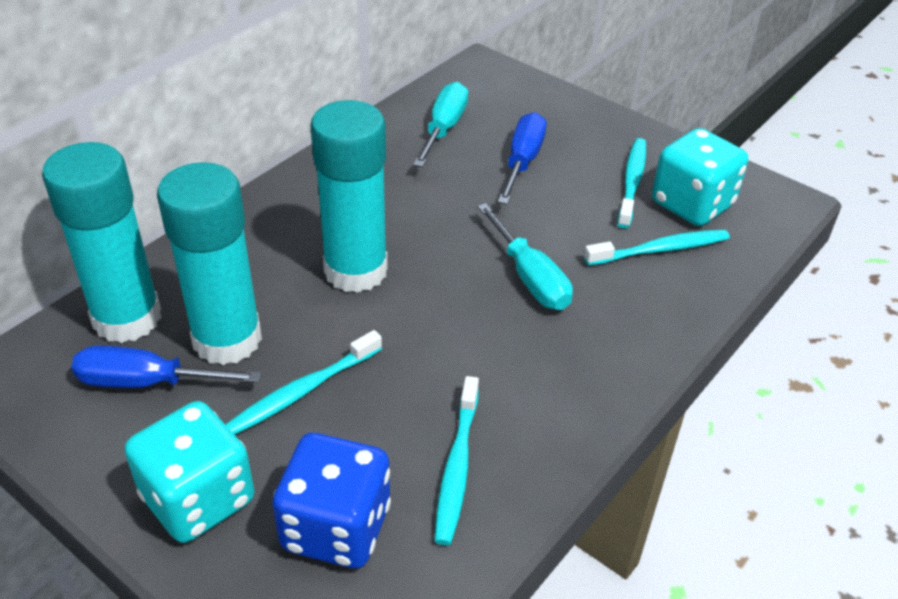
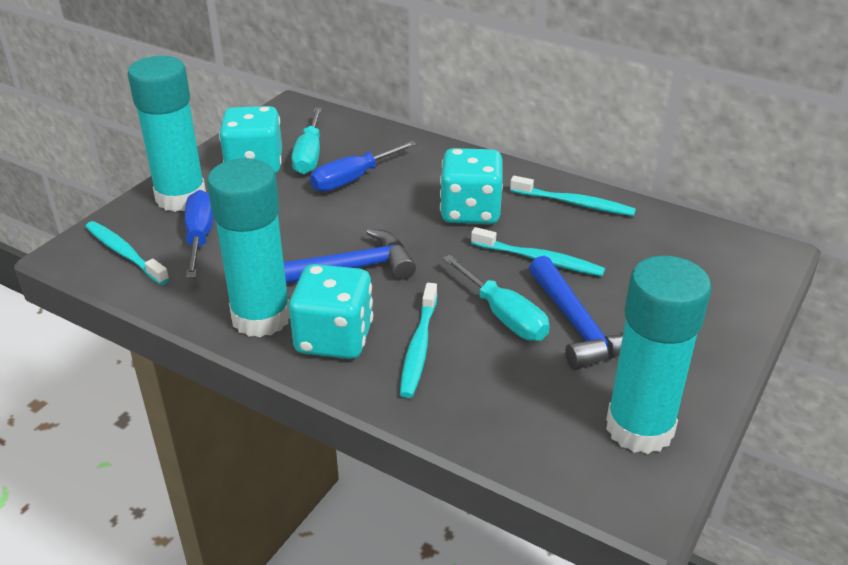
blue dice: 1 -> 0
blue hammer: 0 -> 2
turquoise dice: 2 -> 3

